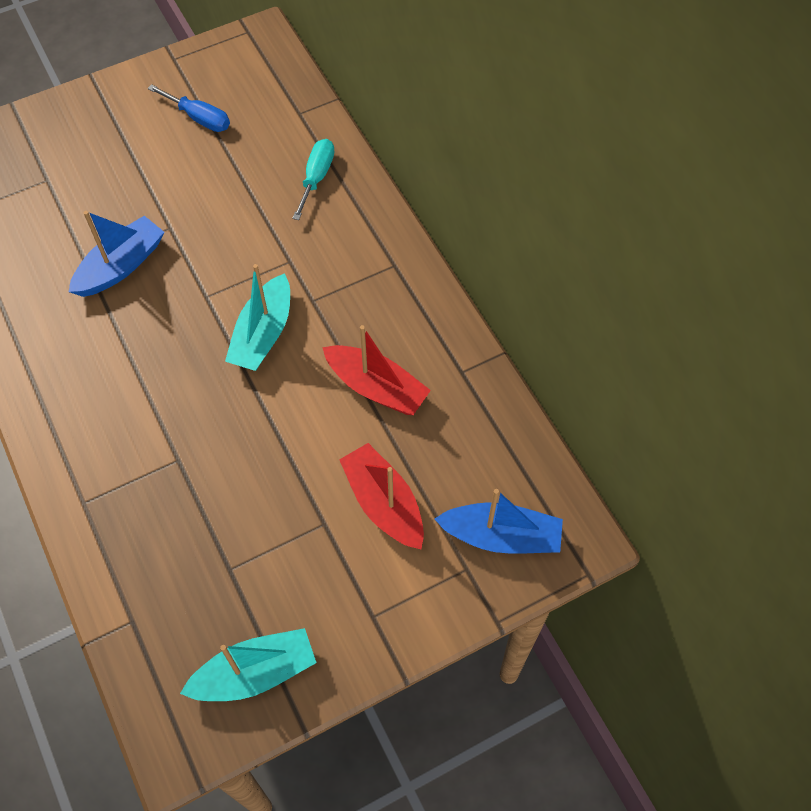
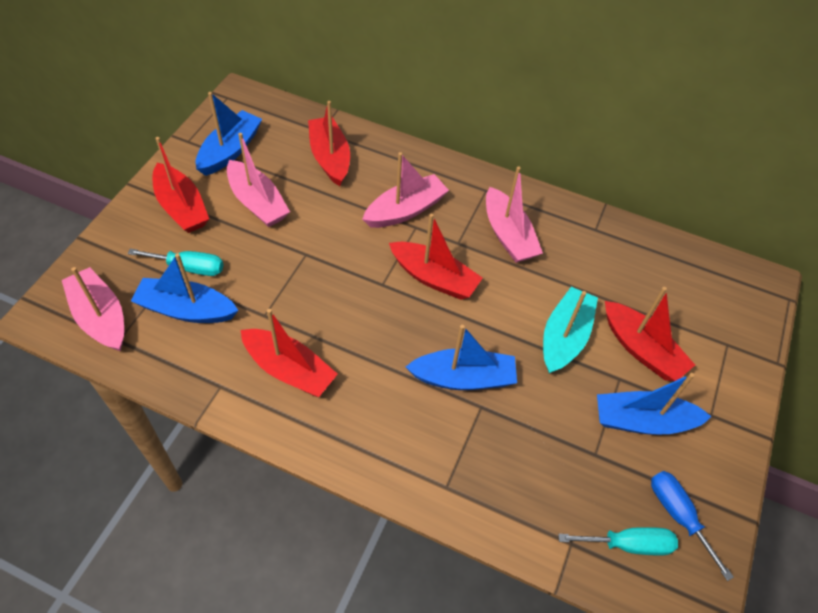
blue boat: 2 -> 4
pink boat: 0 -> 4
red boat: 2 -> 5
turquoise boat: 2 -> 1
turquoise screwdriver: 1 -> 2

